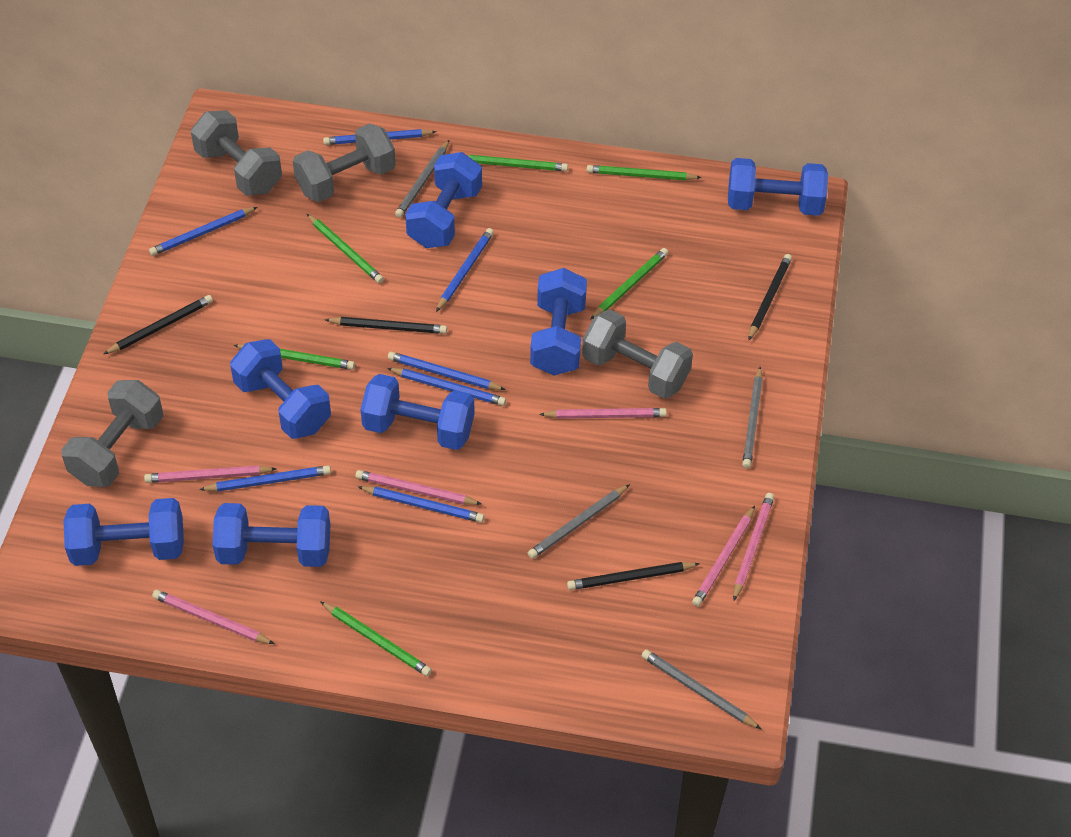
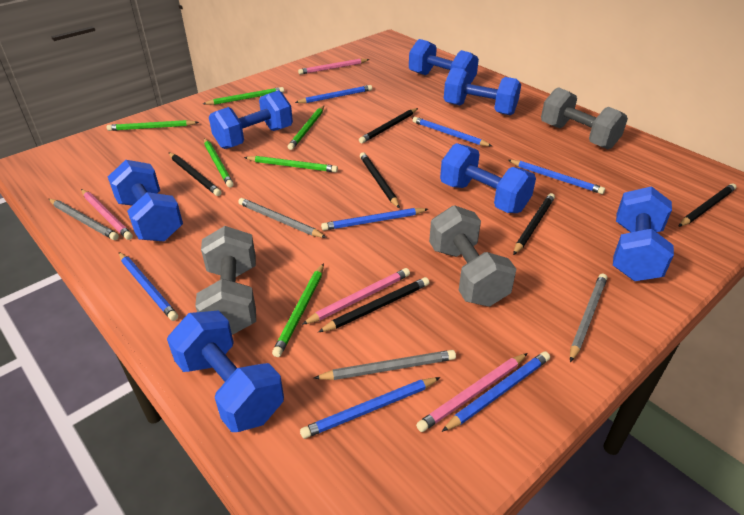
black pencil: 4 -> 6
grey dumbbell: 4 -> 3
pink pencil: 6 -> 4

